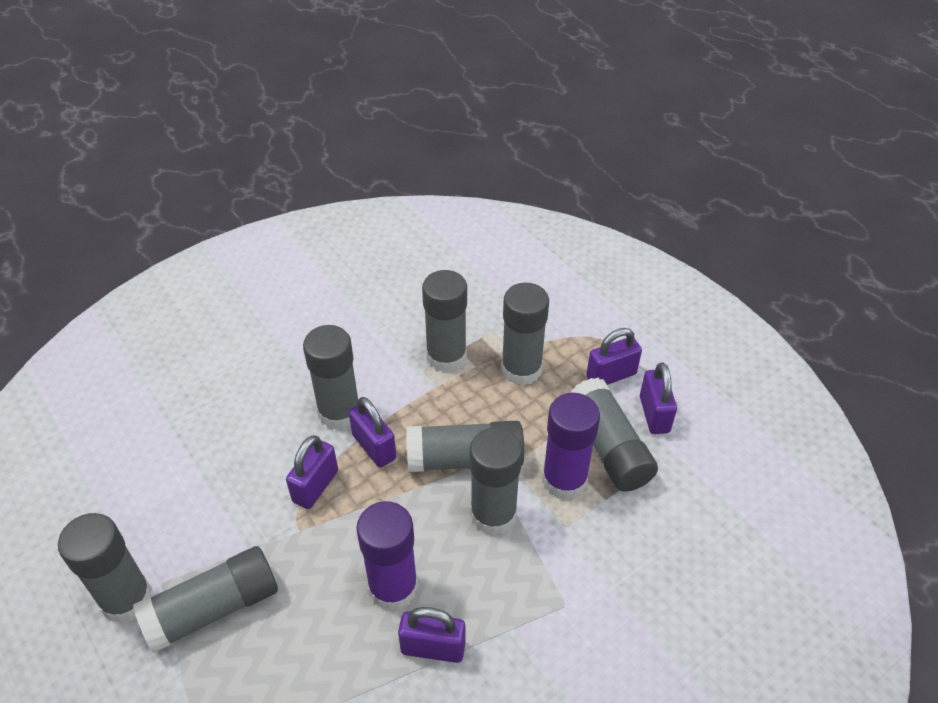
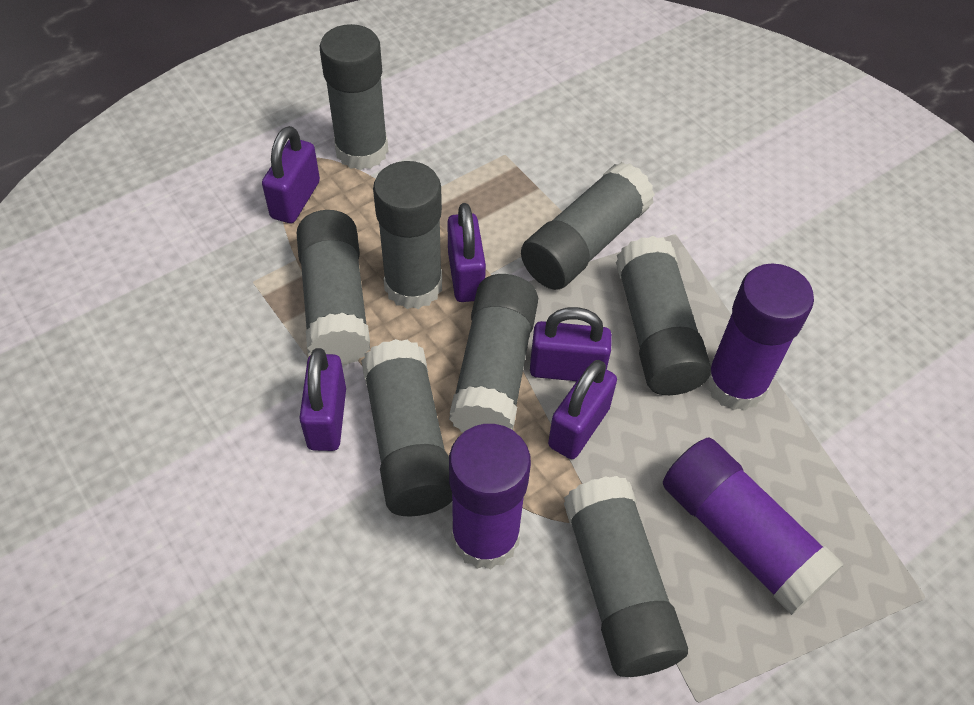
purple glue stick: 2 -> 3

